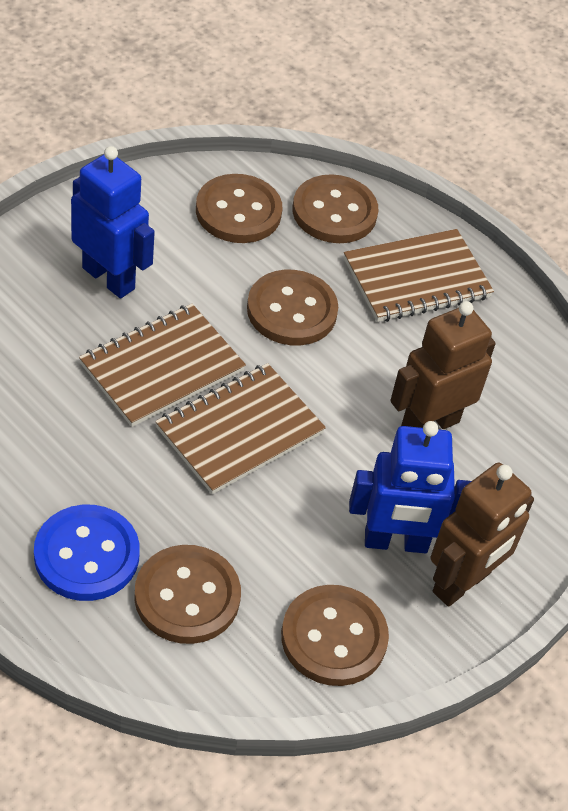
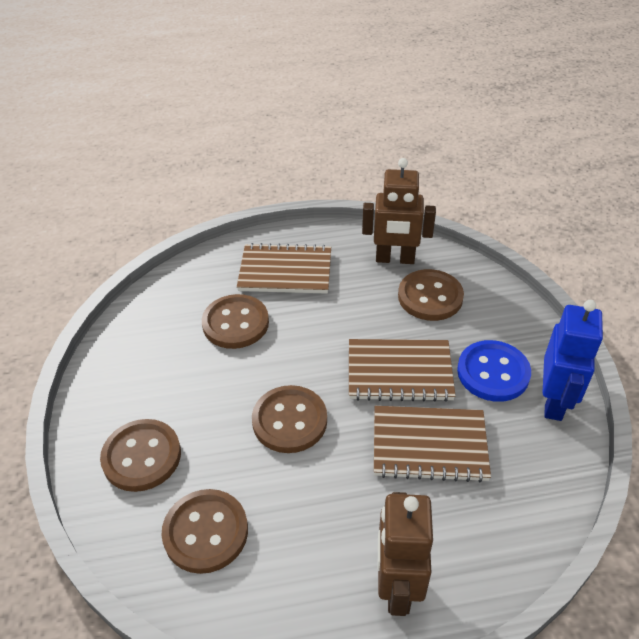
blue robot: 2 -> 1

